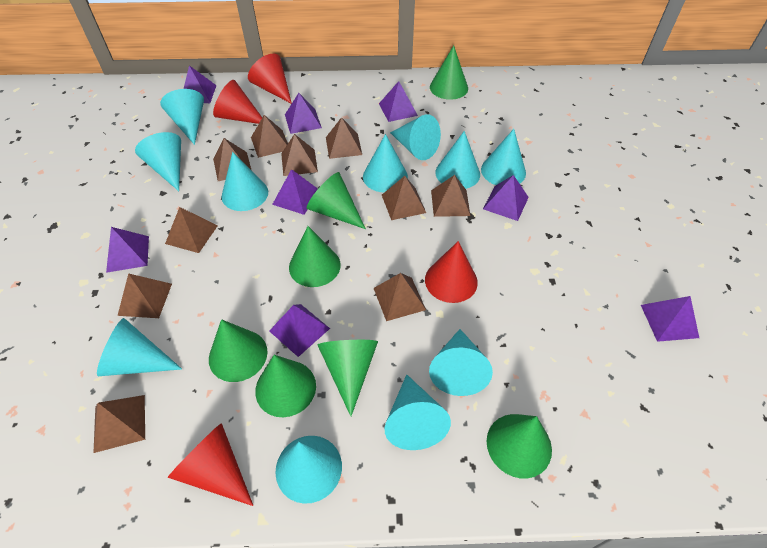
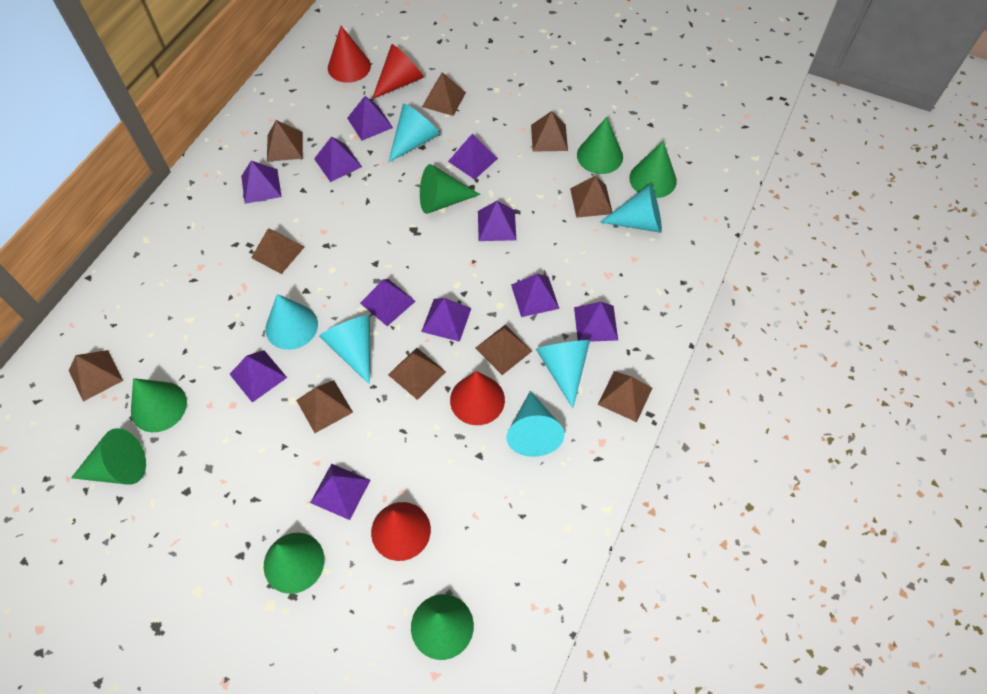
purple pyramid: 8 -> 11
turquoise cone: 11 -> 6

